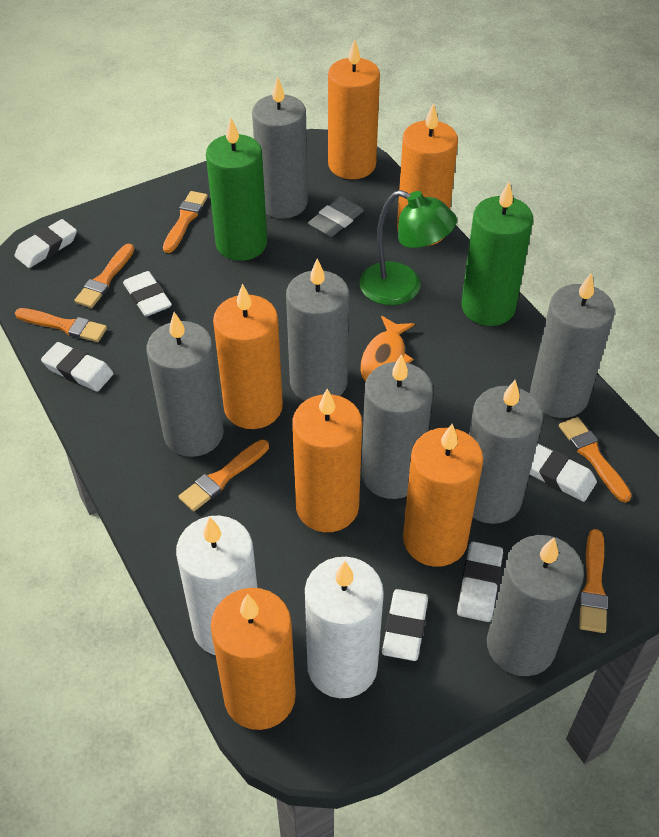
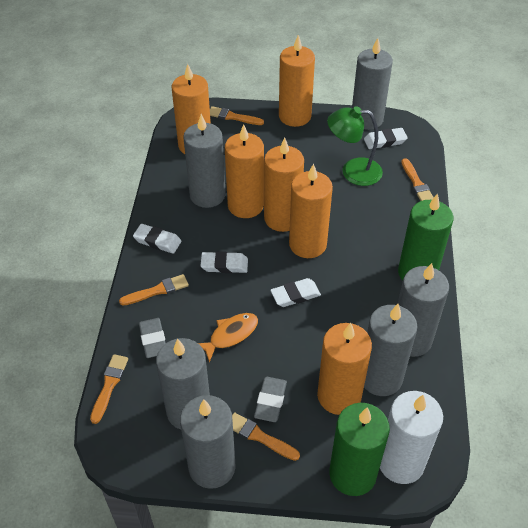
grey candle: 7 -> 6
grey eraser: 1 -> 2
orange brush: 6 -> 5
white candle: 2 -> 1
white eraser: 6 -> 4

